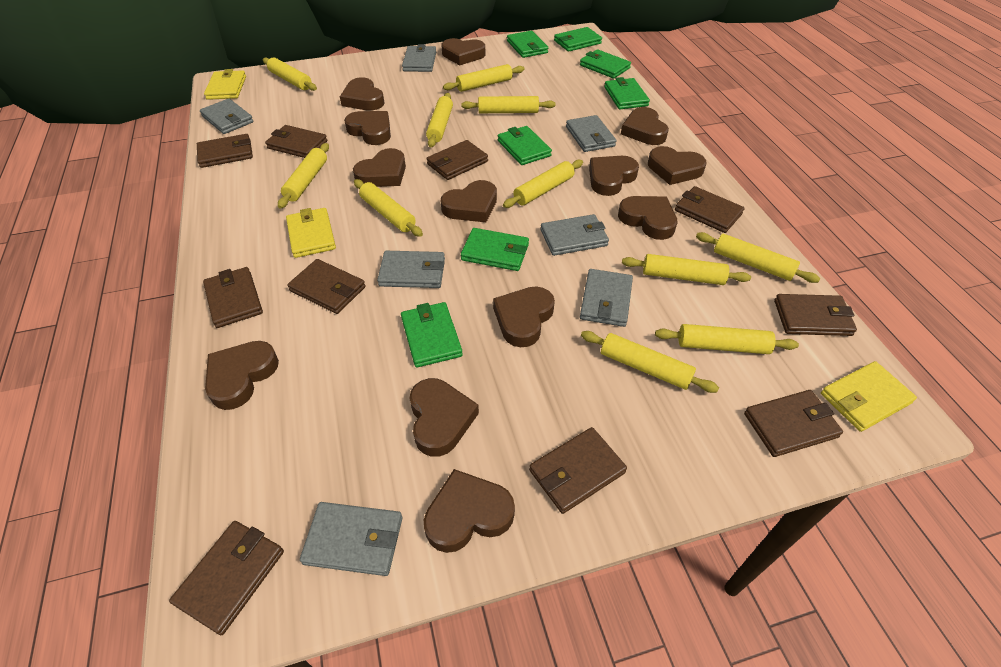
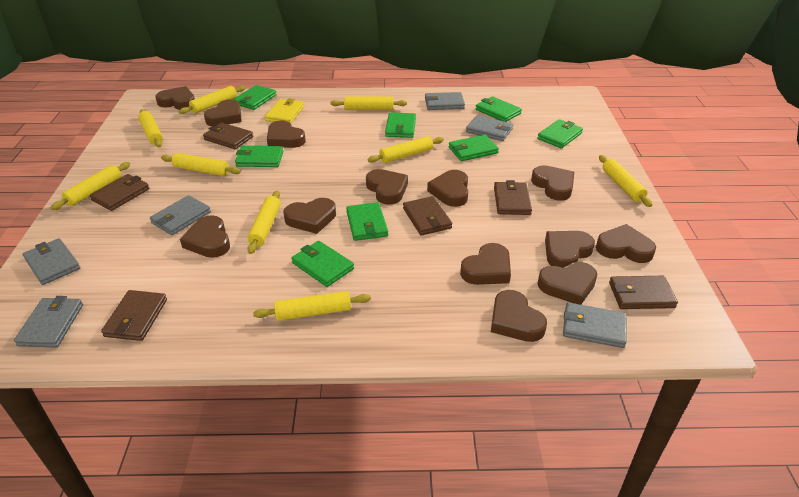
brown wallet: 10 -> 6
green wallet: 7 -> 8
grey wallet: 7 -> 6
yellow rolling pin: 11 -> 9
yellow wallet: 3 -> 1

